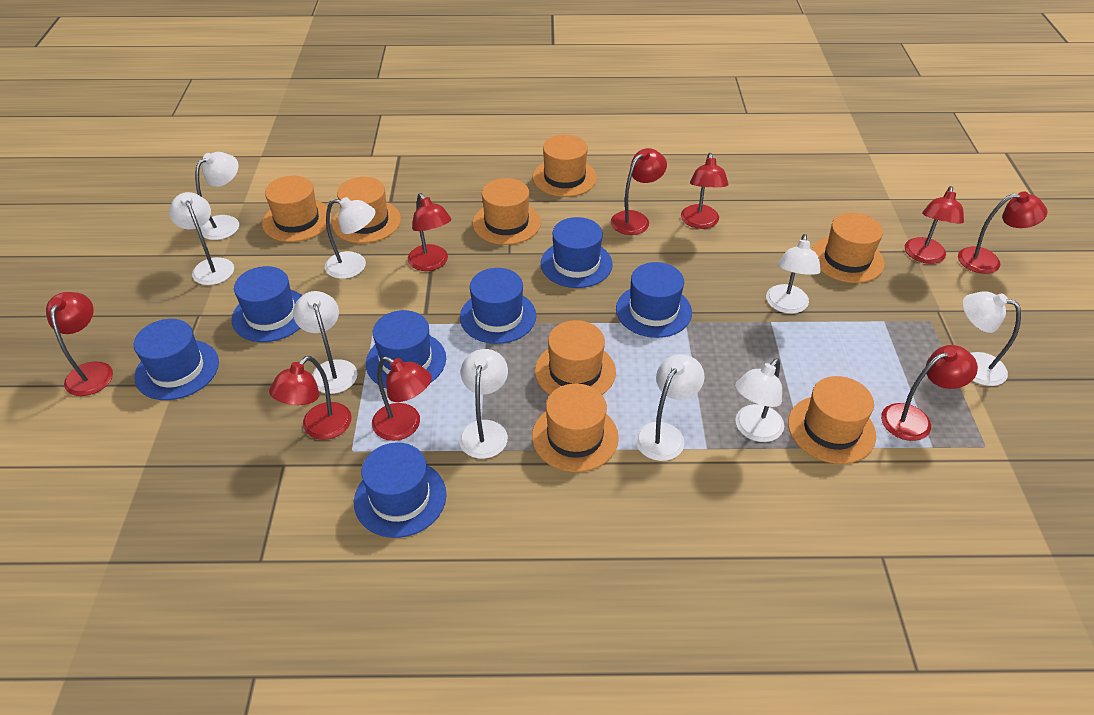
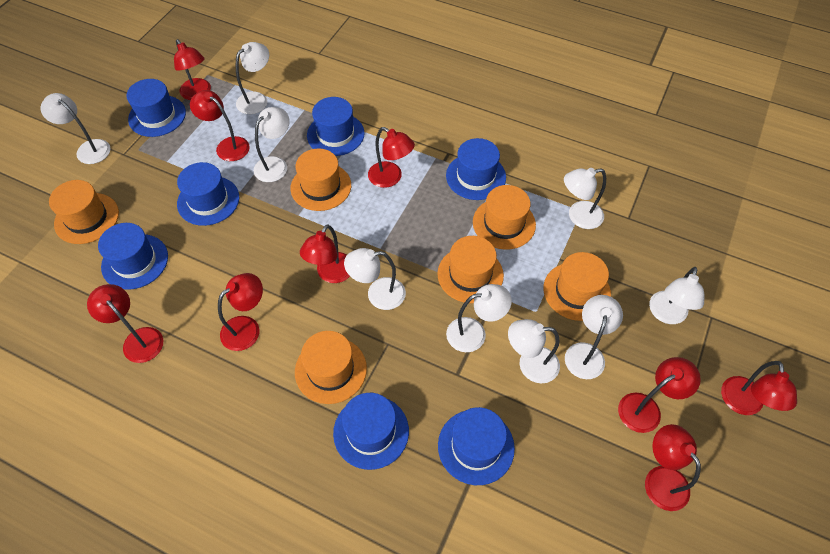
orange hat: 8 -> 6

